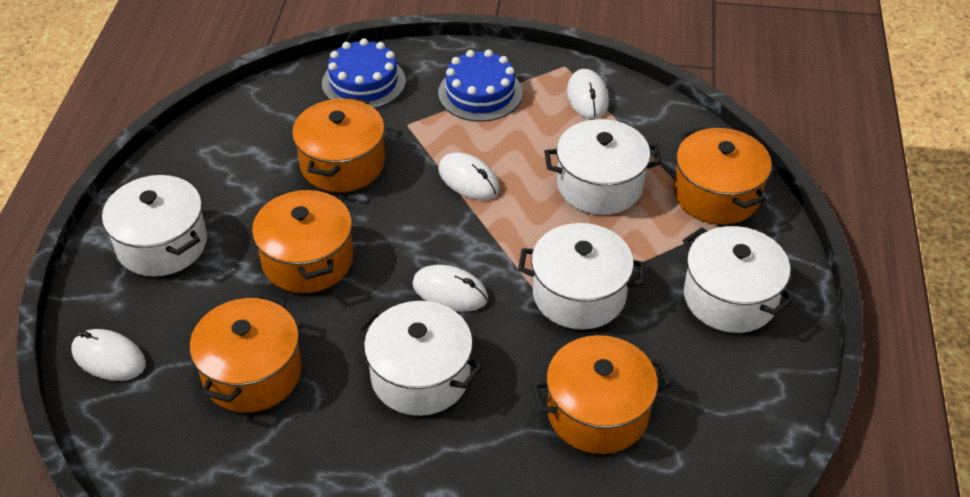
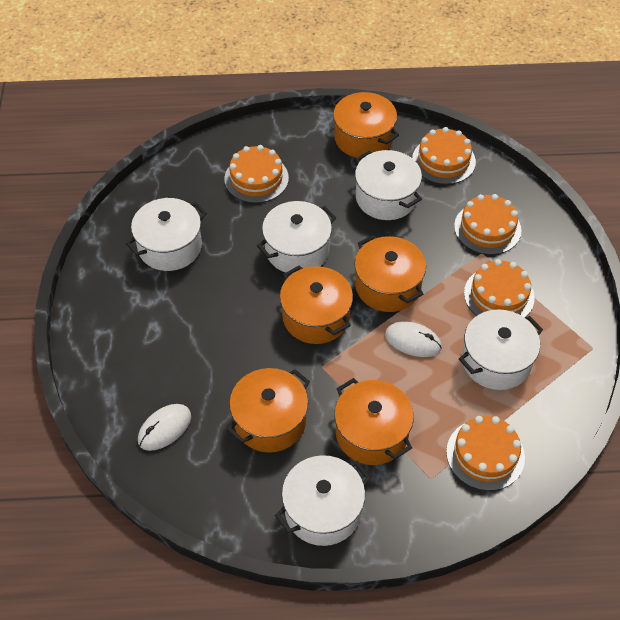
blue cake: 2 -> 0
orange cake: 0 -> 5
white mouse: 4 -> 2

